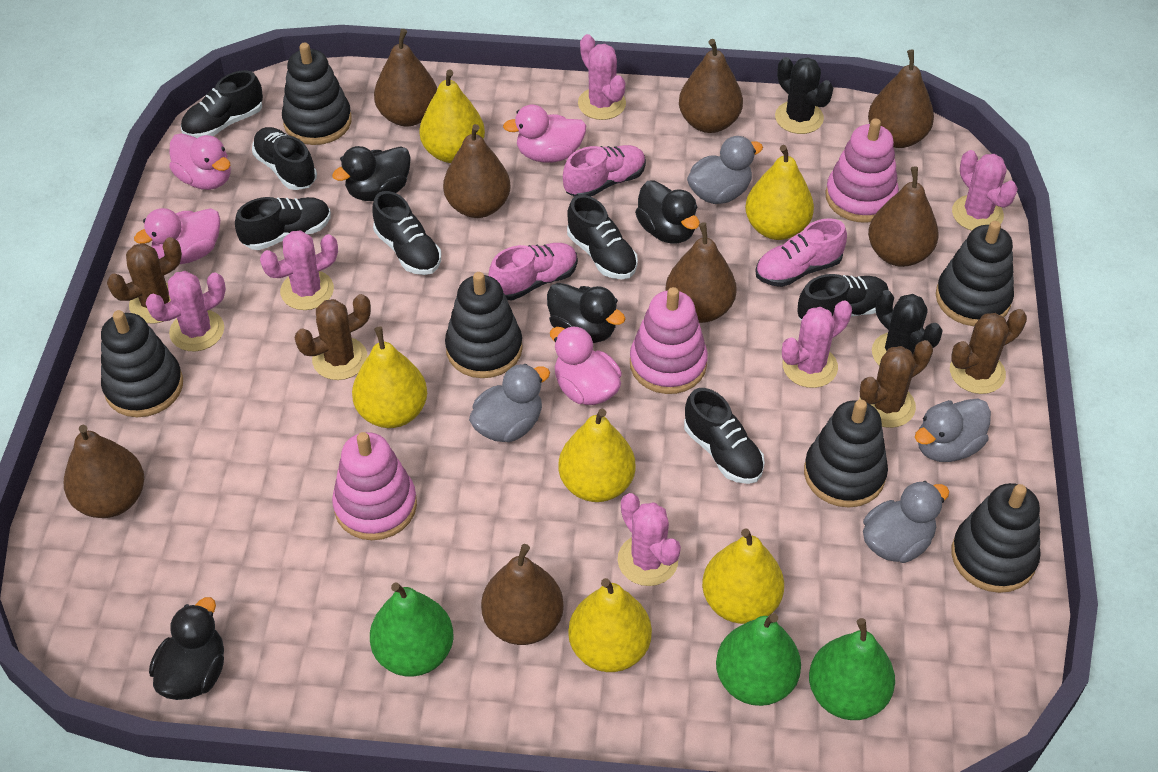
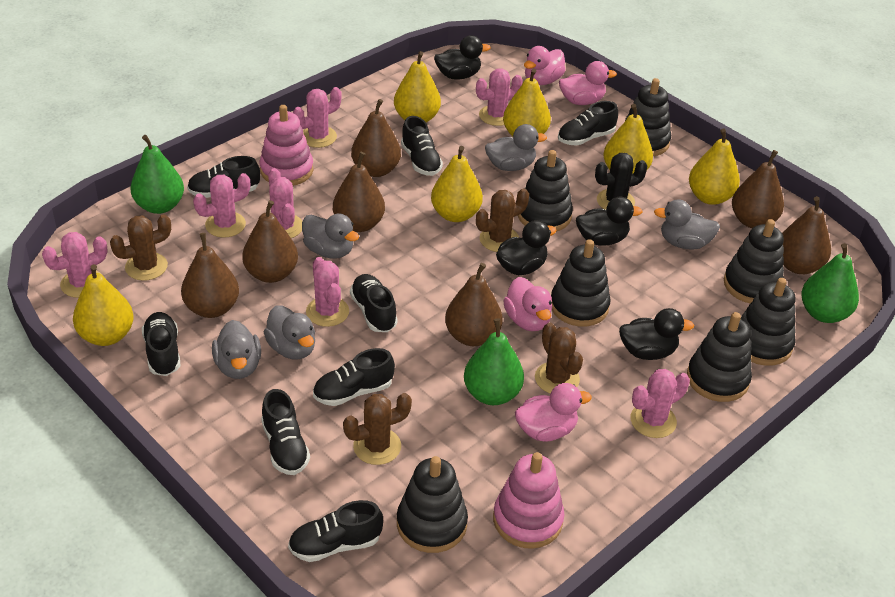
black cactus: 2 -> 1
black shoe: 7 -> 8
black stacking toy: 6 -> 7
brown pear: 8 -> 7
grey duck: 4 -> 5
pink cactus: 6 -> 7
pink shoe: 3 -> 0
pink stacking toy: 3 -> 2

